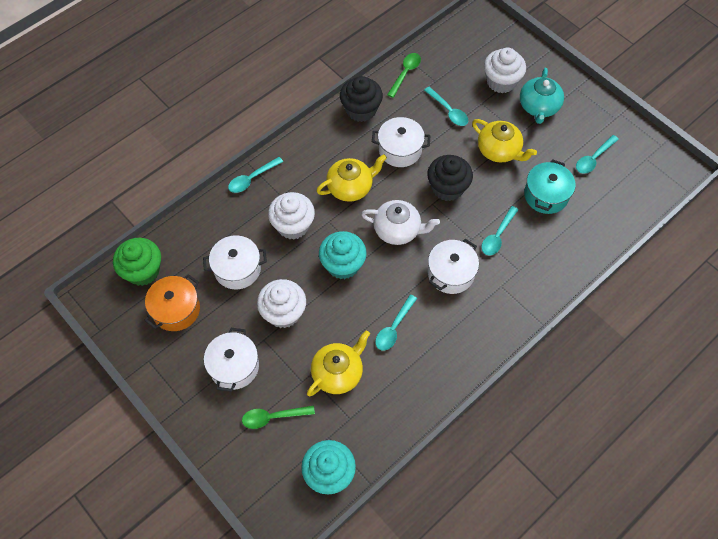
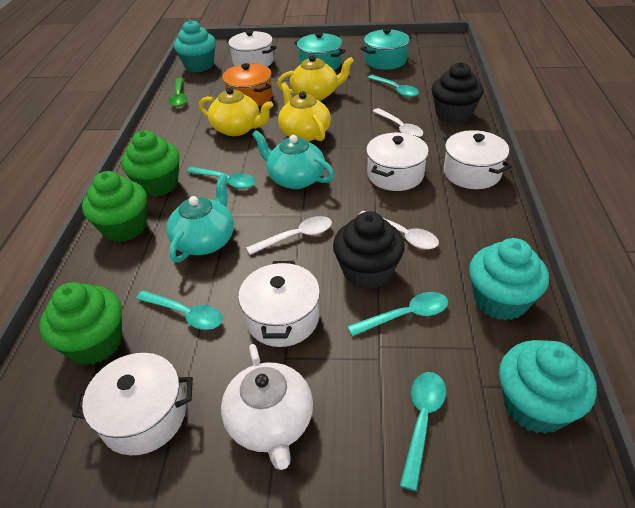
green cupcake: 1 -> 3
green spoon: 2 -> 1
turquoise cupcake: 2 -> 3
turquoise pot: 1 -> 2
turquoise teapot: 1 -> 2
white cupcake: 3 -> 0
white pot: 4 -> 5
white spoon: 0 -> 3

